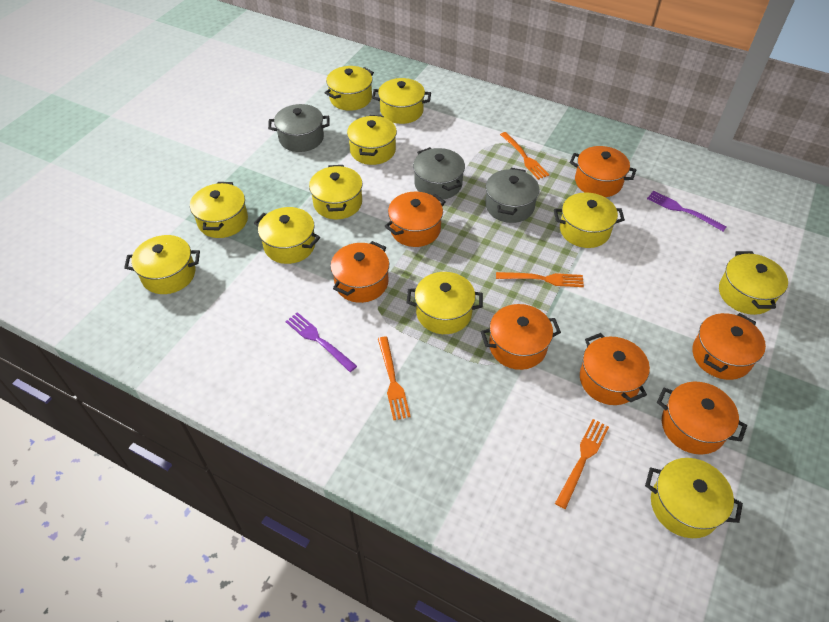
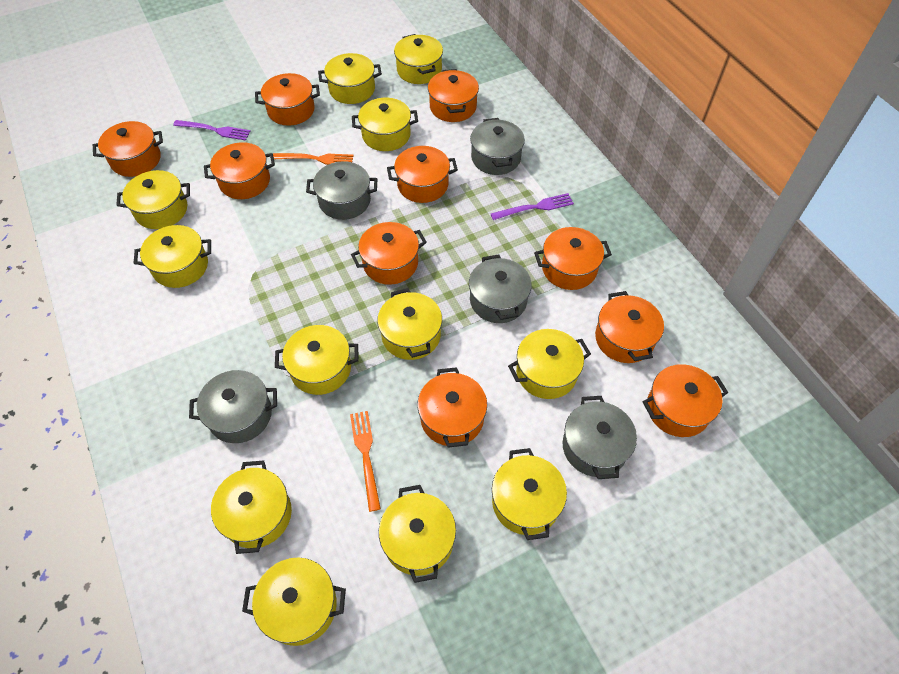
grey pot: 3 -> 5
orange fork: 4 -> 2
orange pot: 7 -> 10
yellow pot: 11 -> 12

